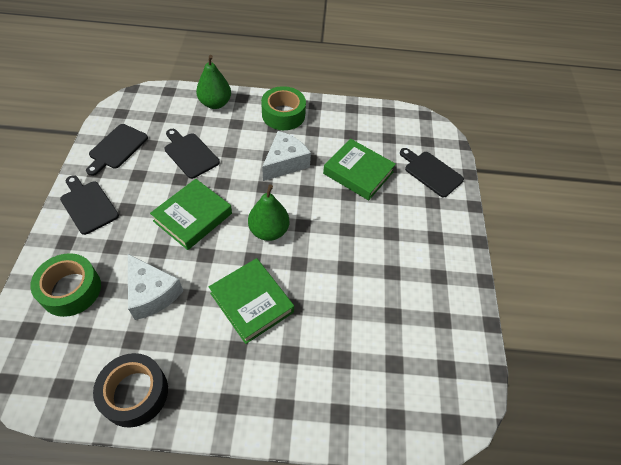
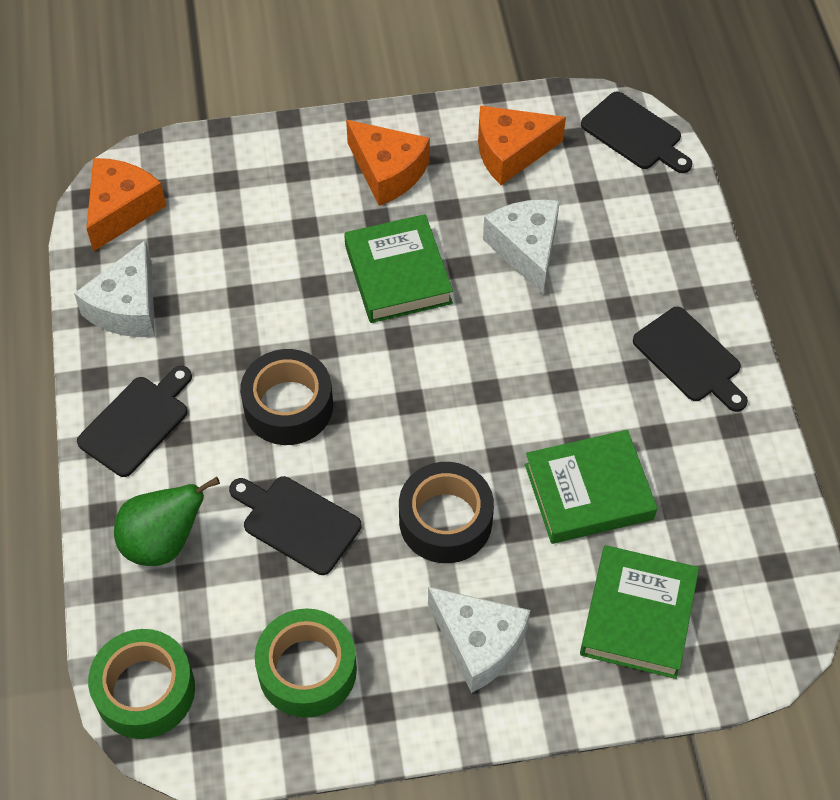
black tape: 1 -> 2
green pear: 2 -> 1
orange cheese: 0 -> 3
white cheese: 2 -> 3

